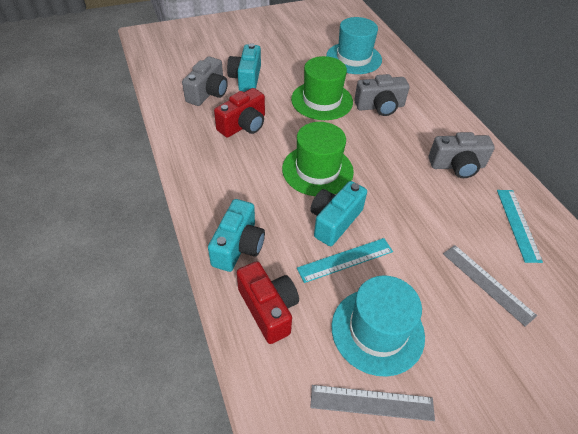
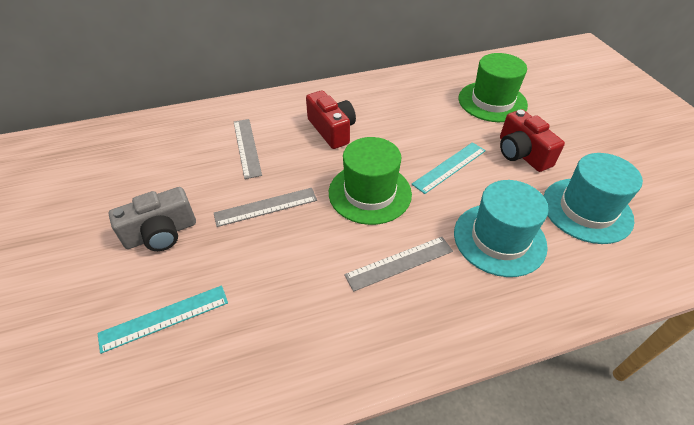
grey camera: 3 -> 1
grey ruler: 2 -> 3
turquoise camera: 3 -> 0

